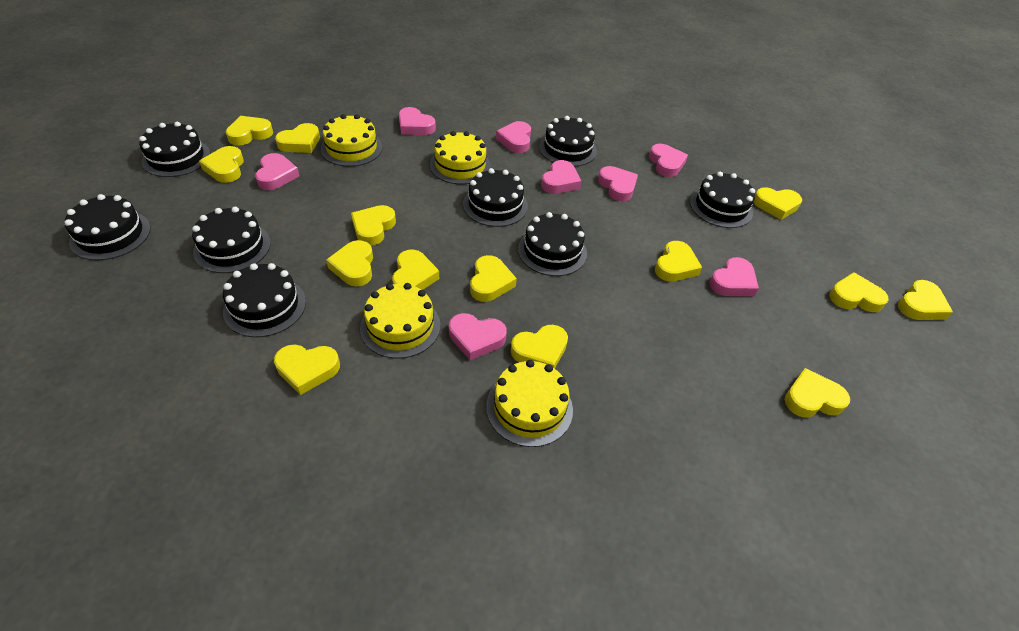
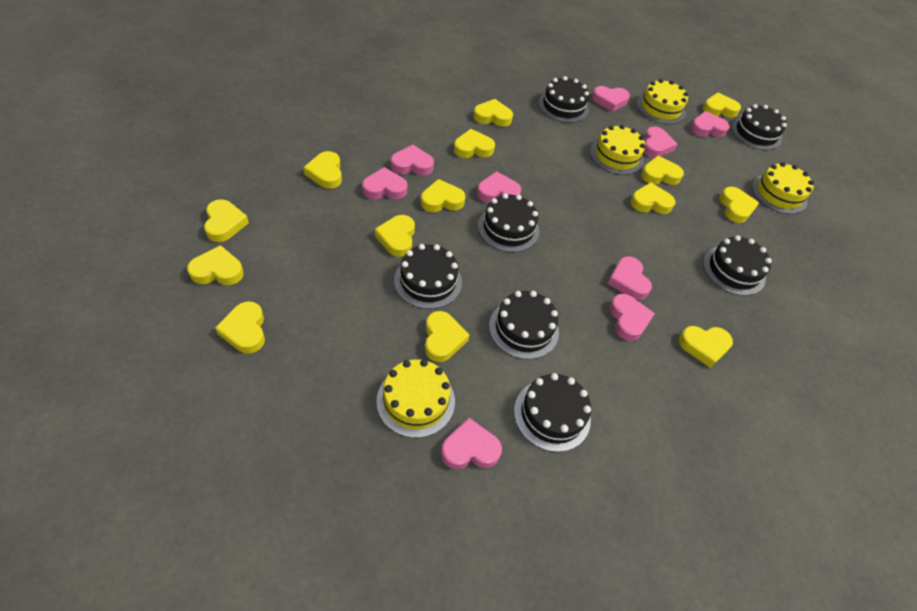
black cake: 8 -> 7
pink heart: 8 -> 9

